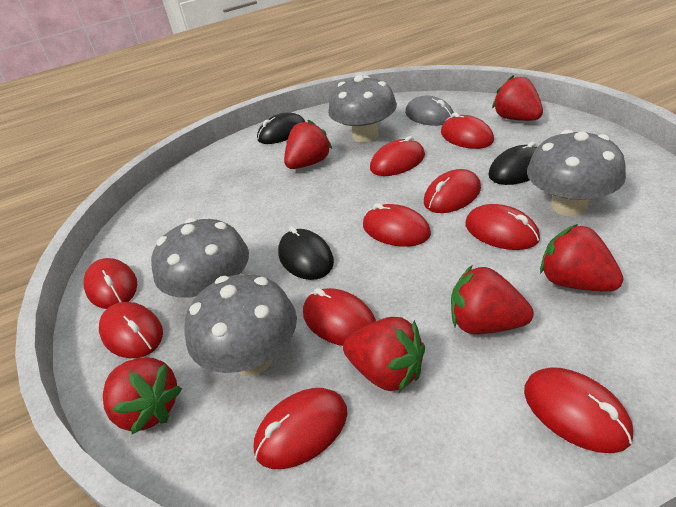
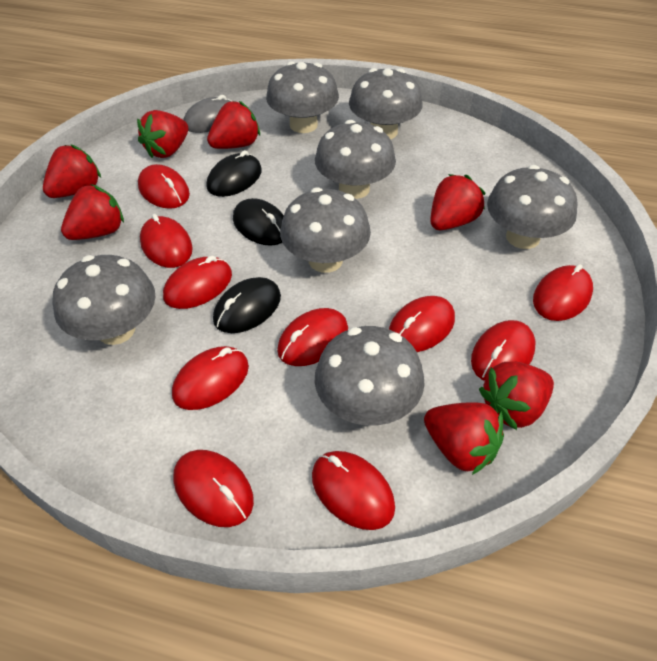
grey mushroom: 4 -> 7
red strawberry: 6 -> 7

